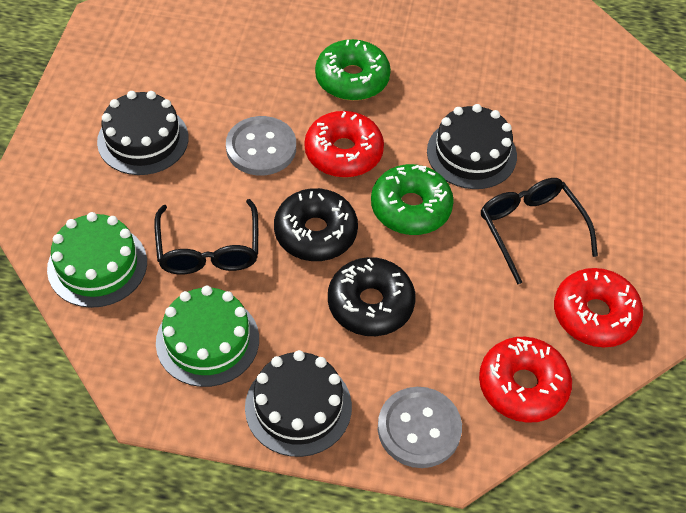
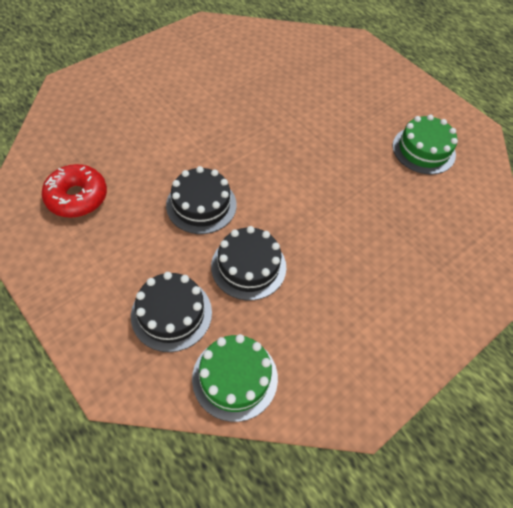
black donut: 2 -> 0
black glasses: 2 -> 0
green donut: 2 -> 0
grey button: 2 -> 0
red donut: 3 -> 1

